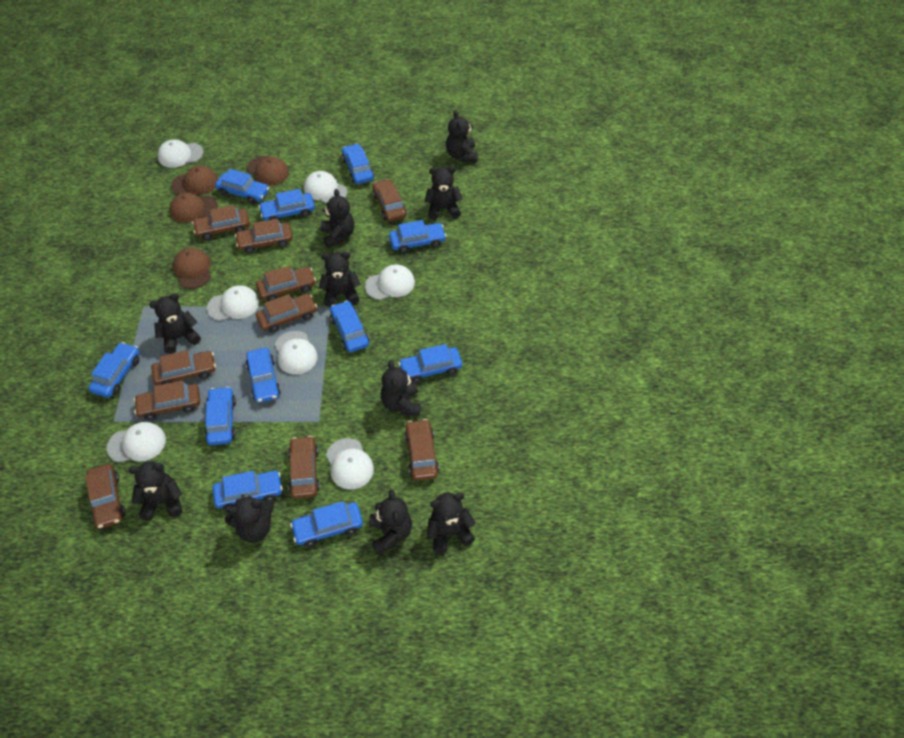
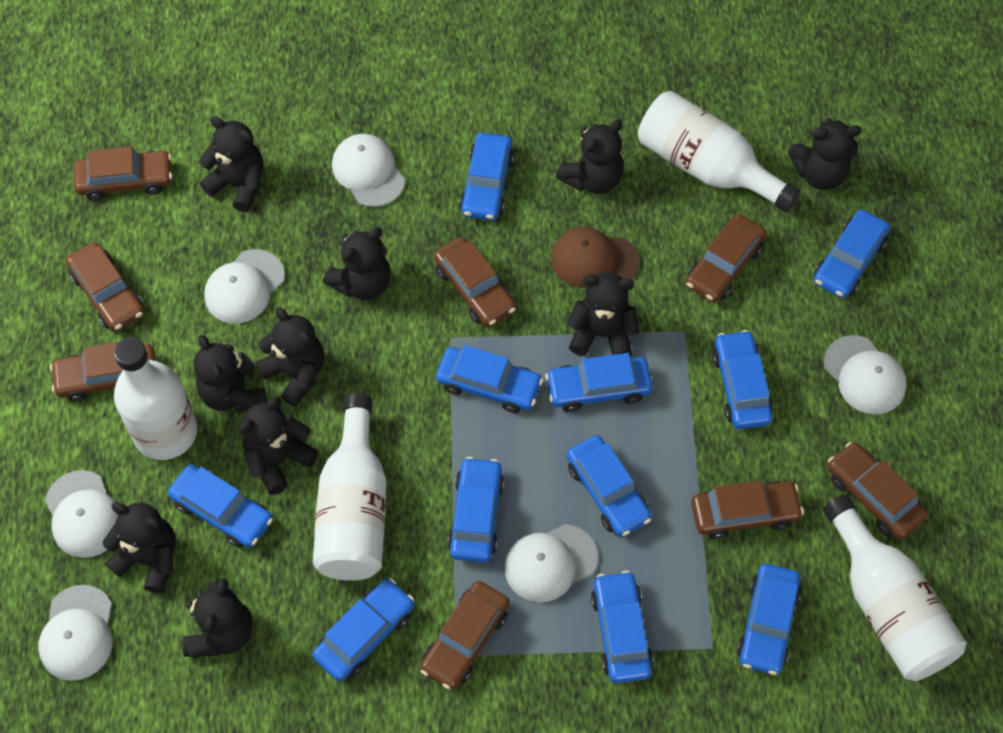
brown cap: 4 -> 1
brown car: 10 -> 8
white bottle: 0 -> 4
white cap: 7 -> 6

